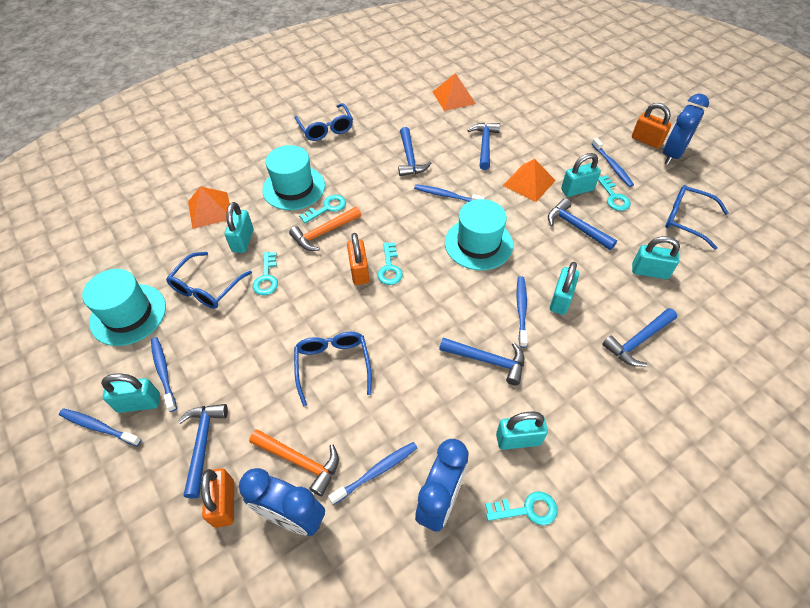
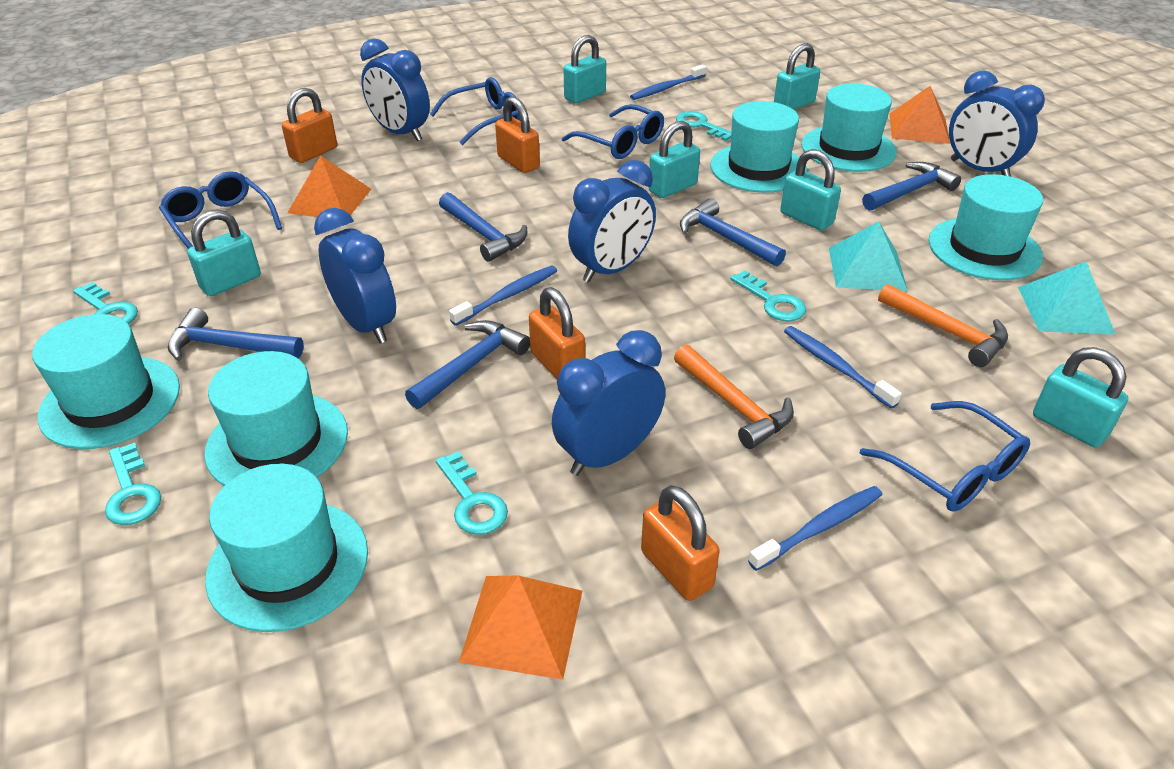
blue clock: 3 -> 5
blue hammer: 6 -> 5
blue toothbrush: 6 -> 4
orange padlock: 3 -> 4
turquoise hat: 3 -> 6
turquoise pyramid: 0 -> 2

